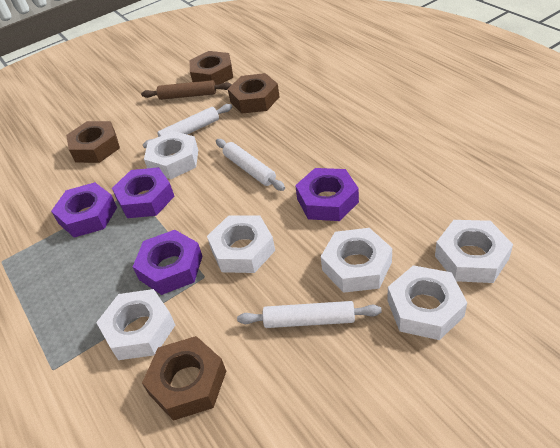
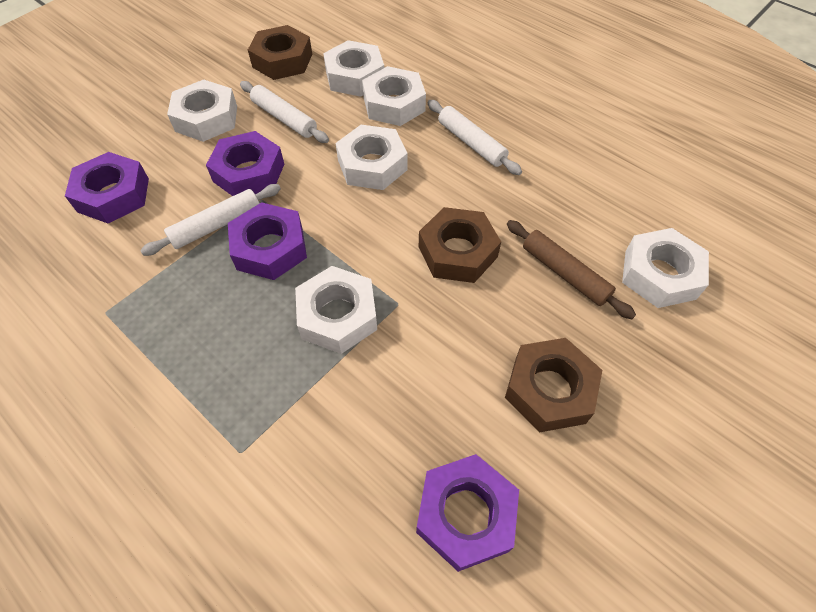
brown nut: 4 -> 3

